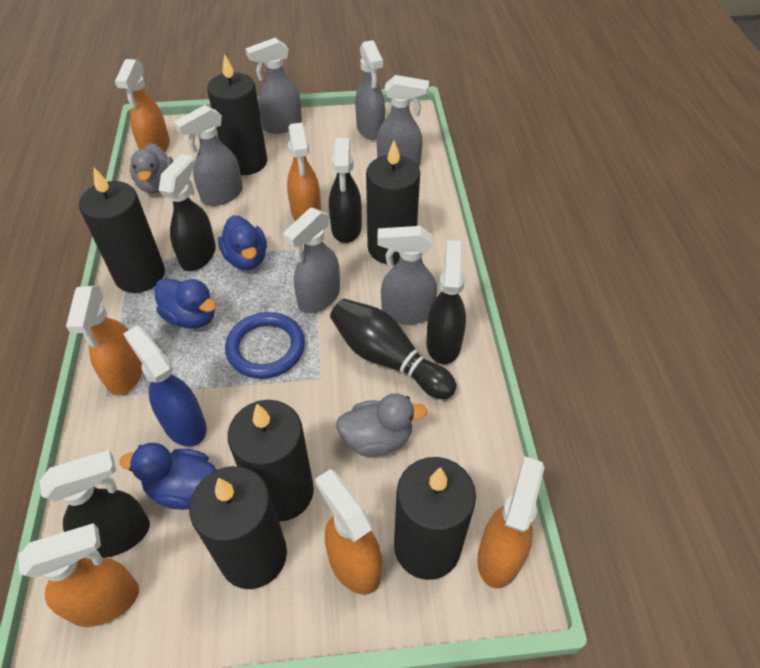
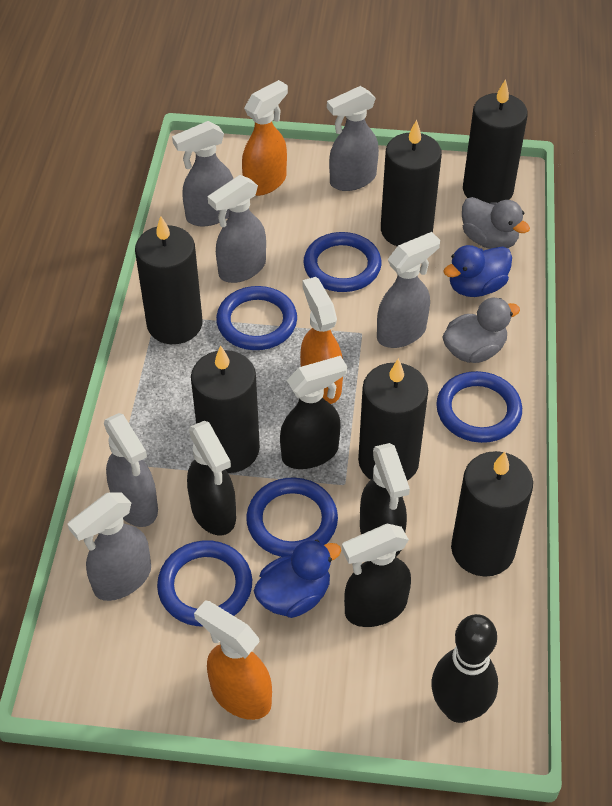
blue duck: 3 -> 2
blue ring: 1 -> 5
blue spray bottle: 1 -> 0
orange spray bottle: 6 -> 3

